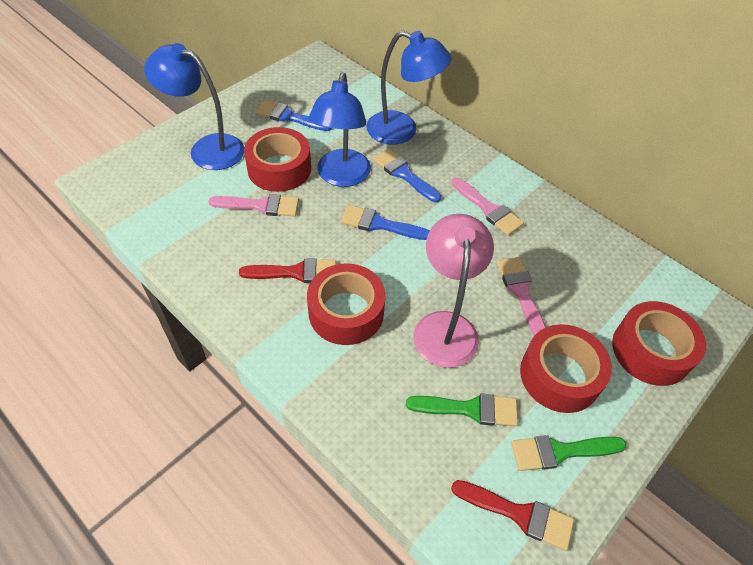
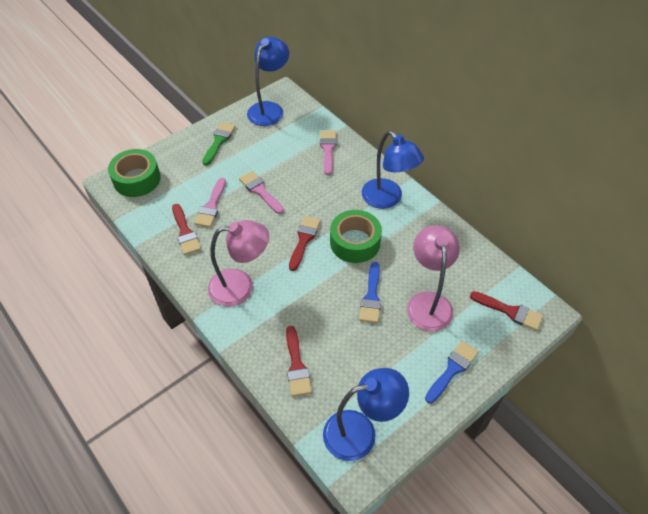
blue brush: 3 -> 2
green brush: 2 -> 1
green tape: 0 -> 2
pink lamp: 1 -> 2
red brush: 2 -> 4
red tape: 4 -> 0

